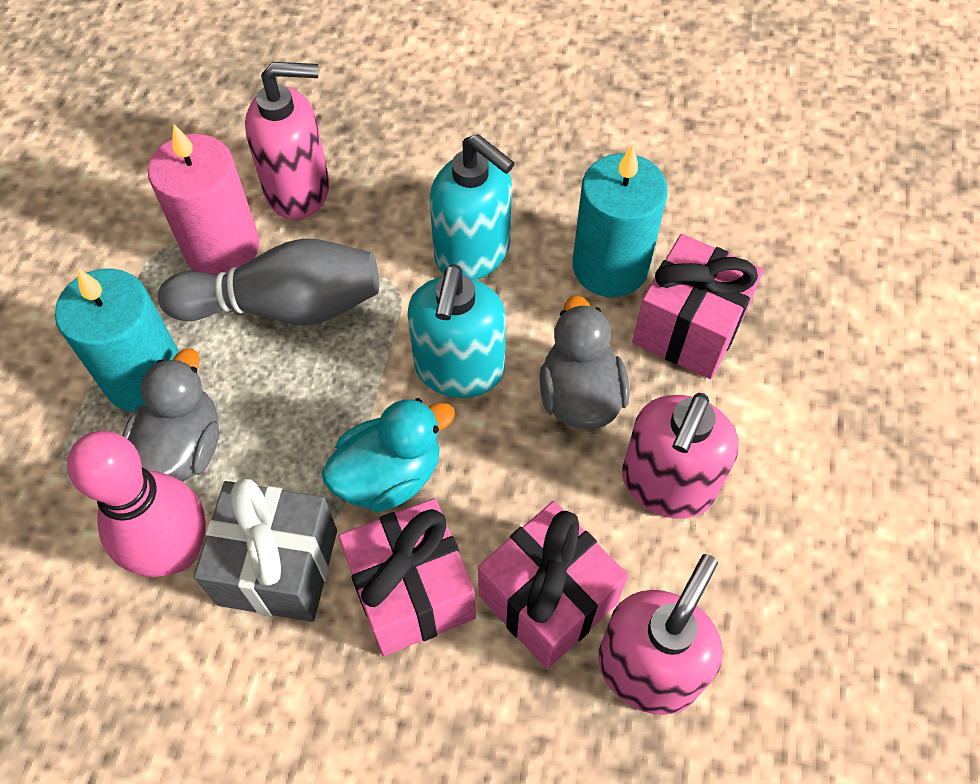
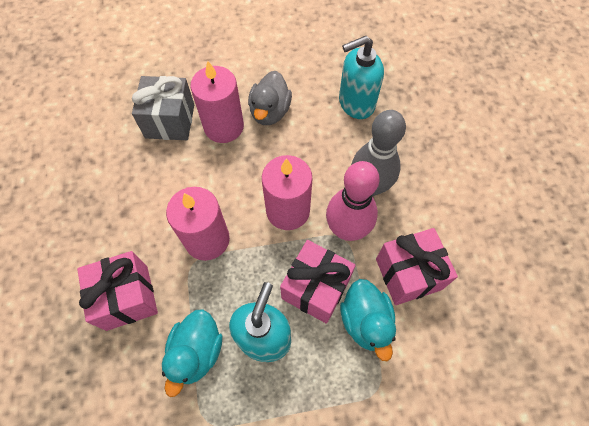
grey duck: 2 -> 1
pink candle: 1 -> 3
pink soap dispenser: 3 -> 0
turquoise candle: 2 -> 0
turquoise duck: 1 -> 2

